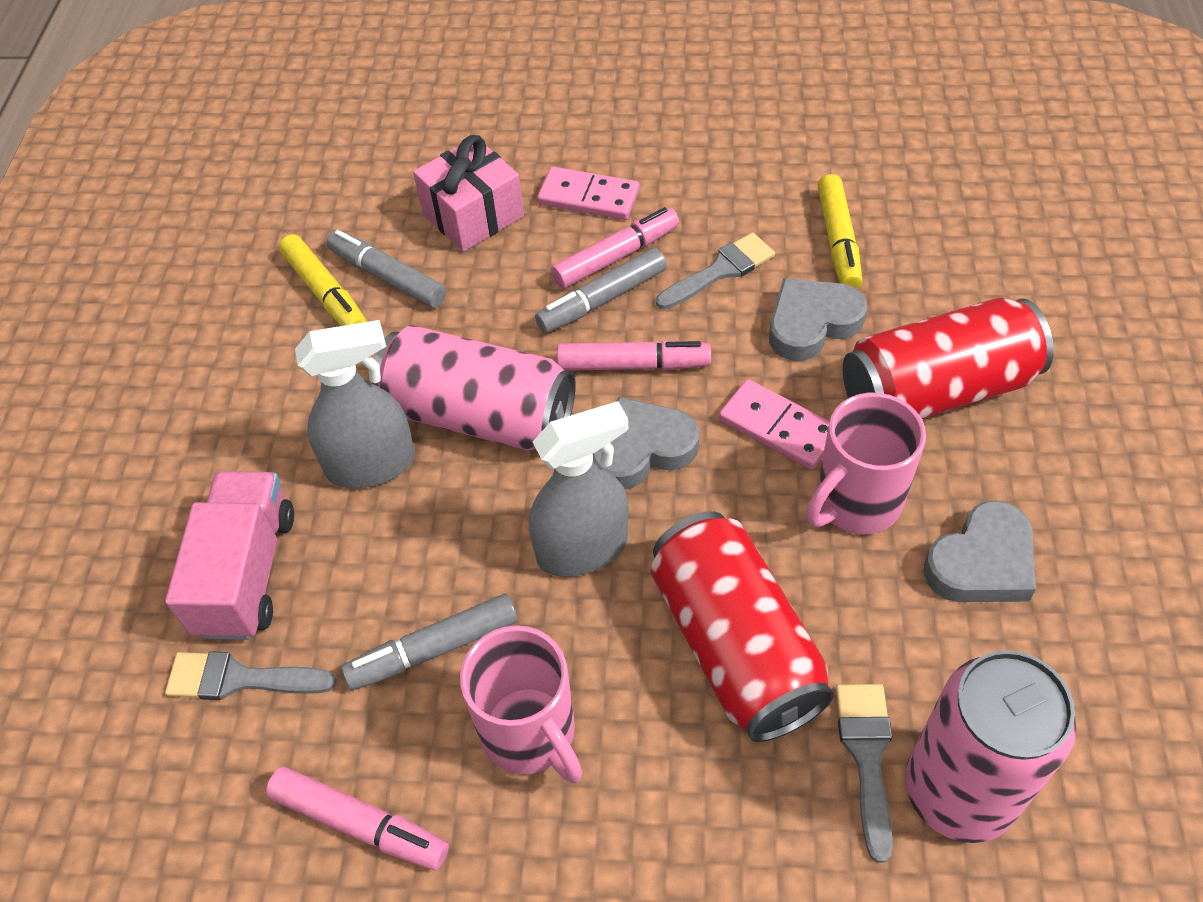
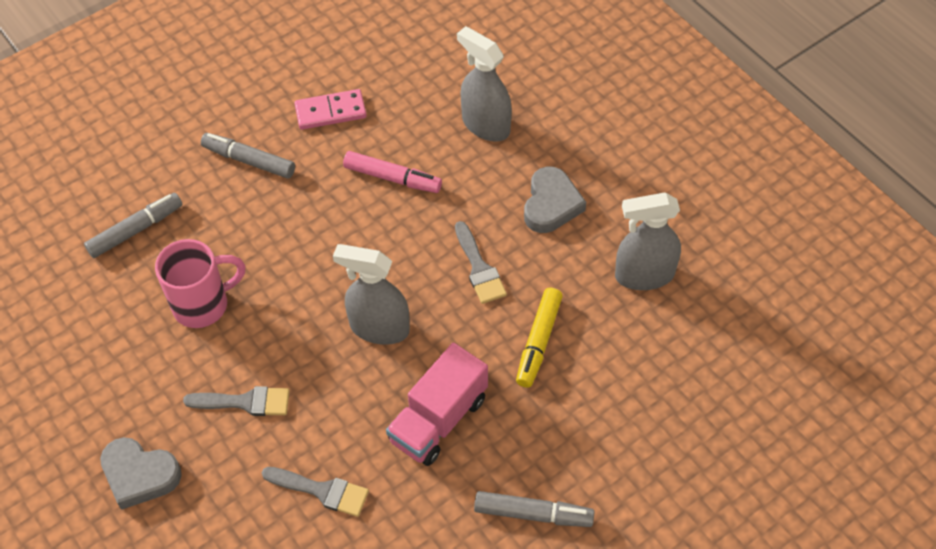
grey heart: 3 -> 2
grey spray bottle: 2 -> 3
pink can: 2 -> 0
pink domino: 2 -> 1
pink gift: 1 -> 0
pink marker: 3 -> 1
pink mug: 2 -> 1
red can: 2 -> 0
yellow marker: 2 -> 1

